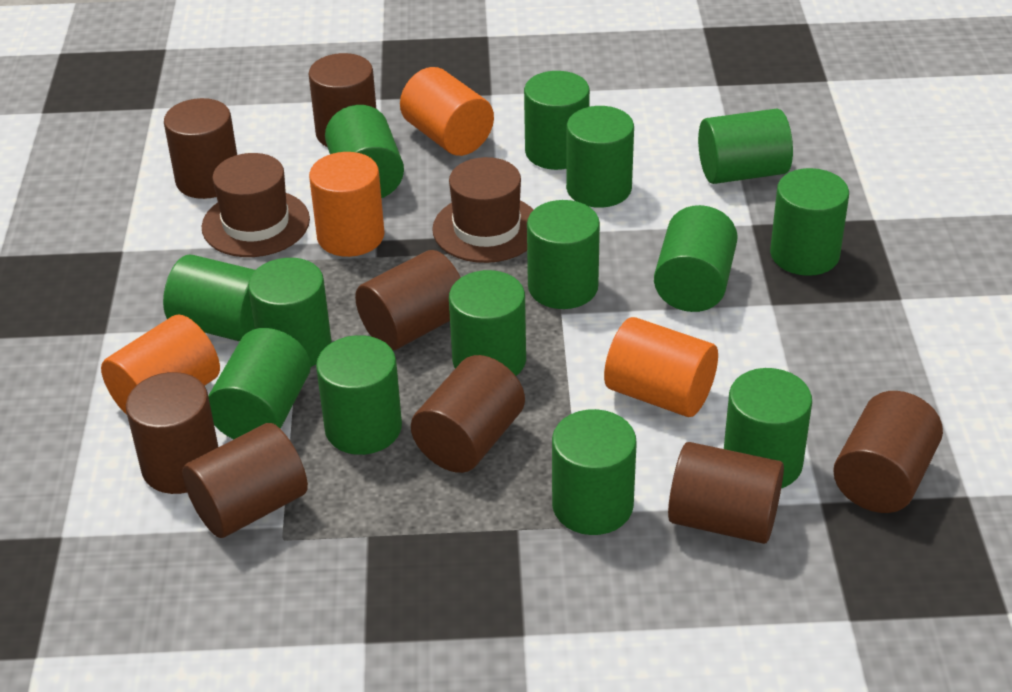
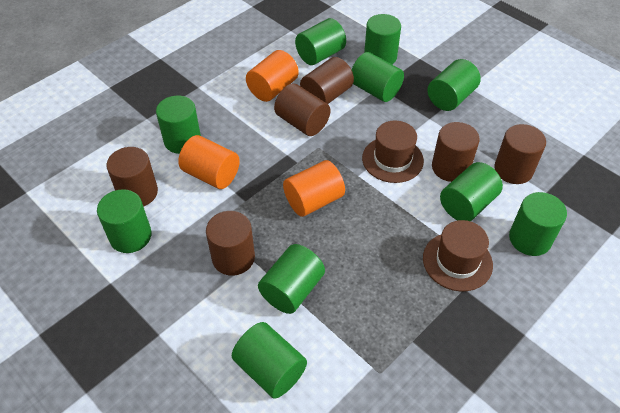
brown cylinder: 8 -> 6
green cylinder: 14 -> 10
orange cylinder: 4 -> 3

